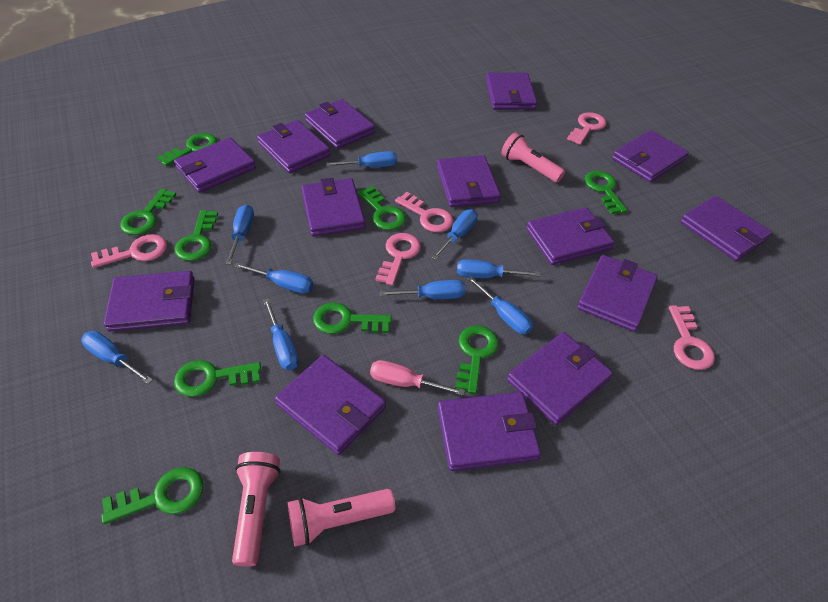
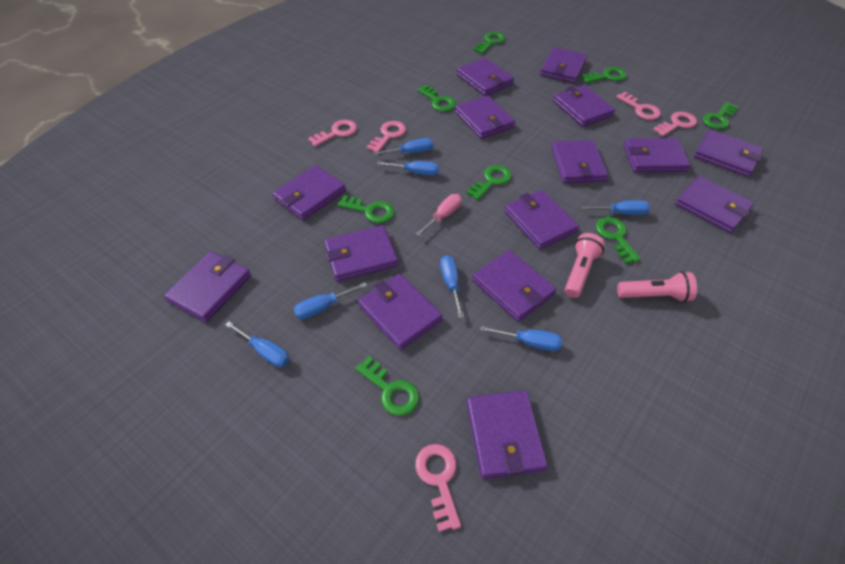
blue screwdriver: 9 -> 7
green key: 9 -> 8
pink flashlight: 3 -> 2
purple wallet: 14 -> 15

